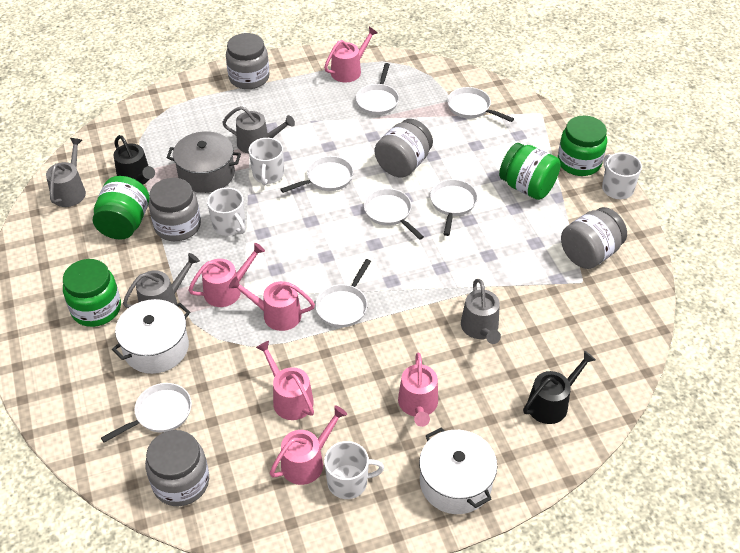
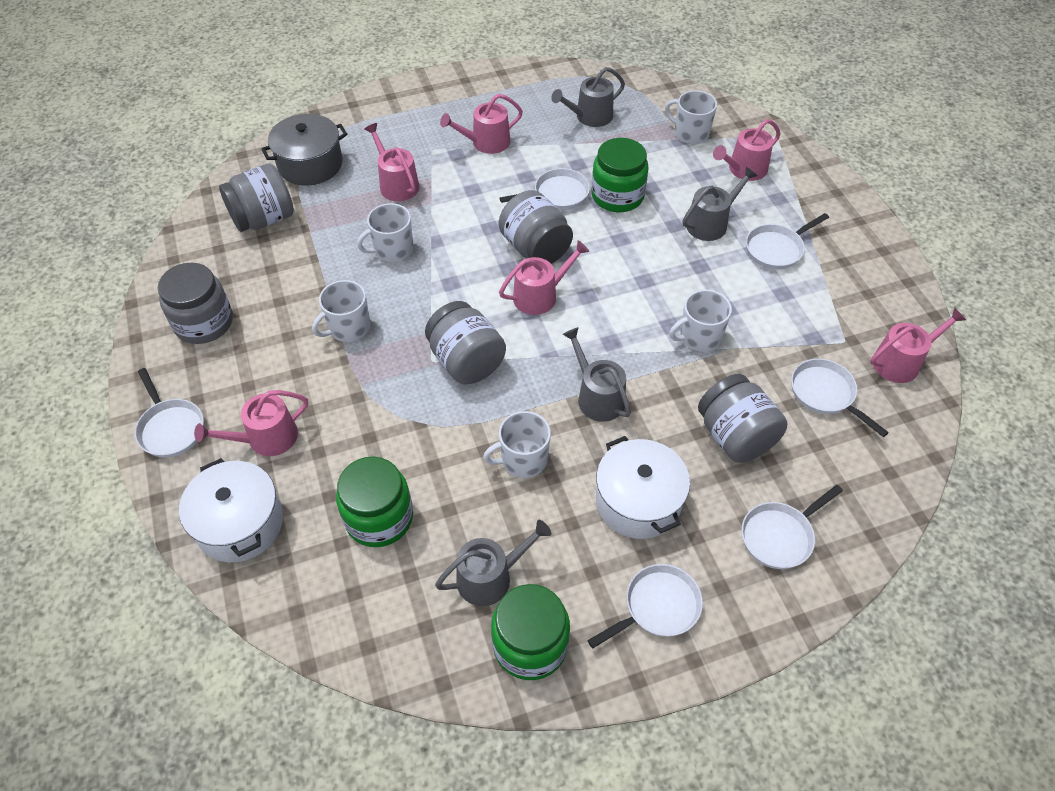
black watering can: 2 -> 0
green jar: 4 -> 3
white mug: 4 -> 5
white pan: 7 -> 6

